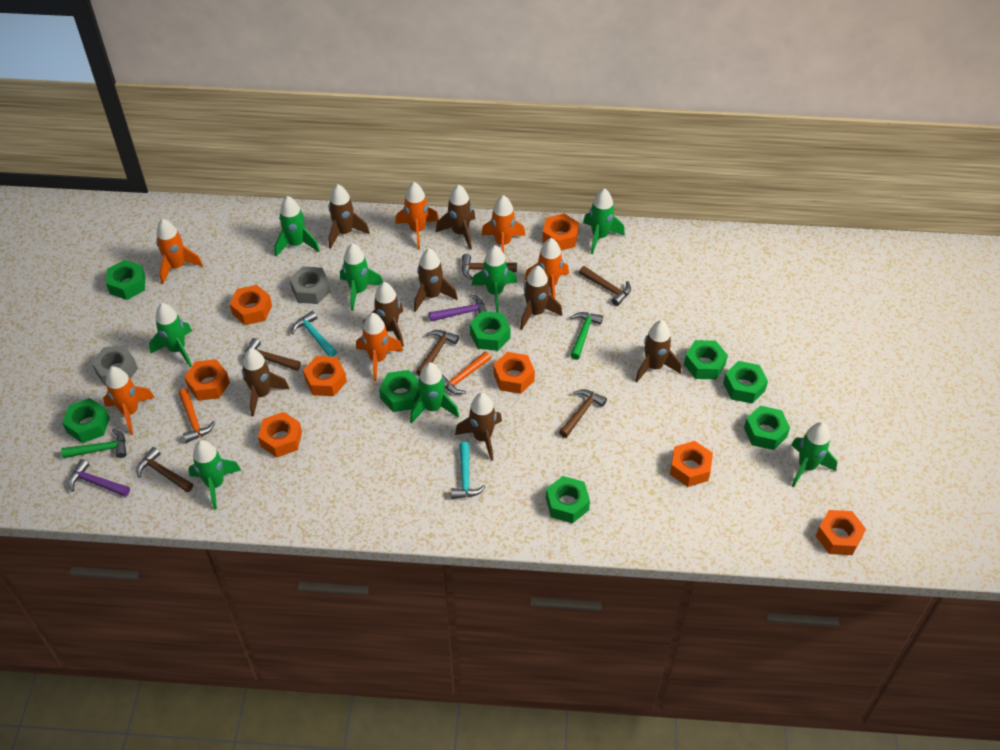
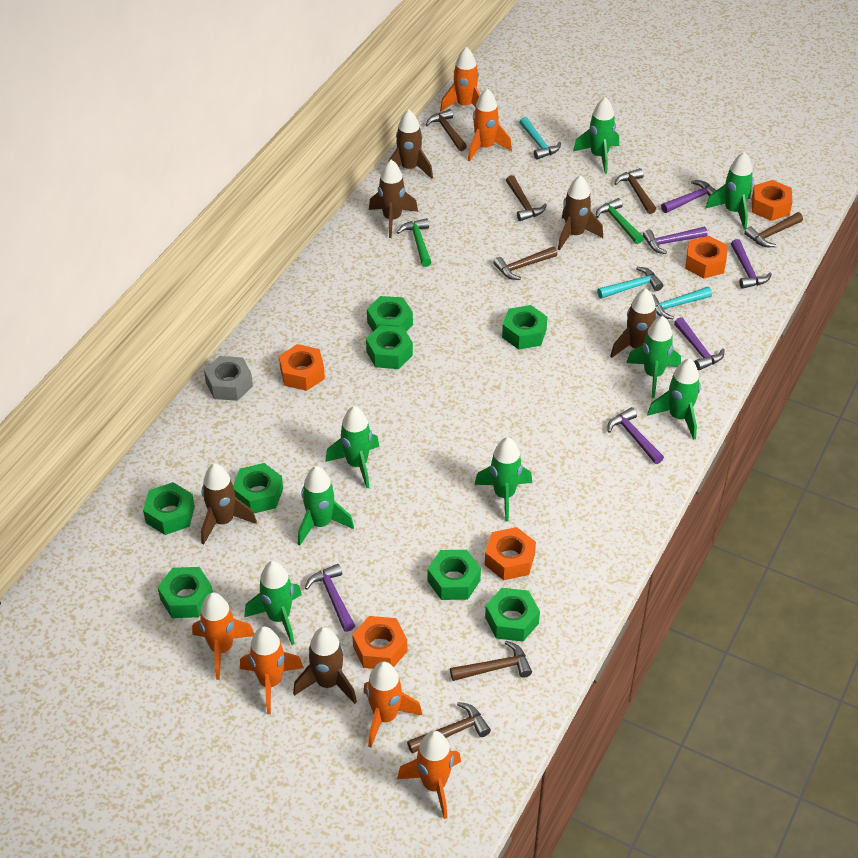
brown hammer: 6 -> 7
brown rocket: 8 -> 6
grey nut: 2 -> 1
orange hammer: 2 -> 0
orange nut: 8 -> 5
purple hammer: 2 -> 6
turquoise hammer: 2 -> 3

